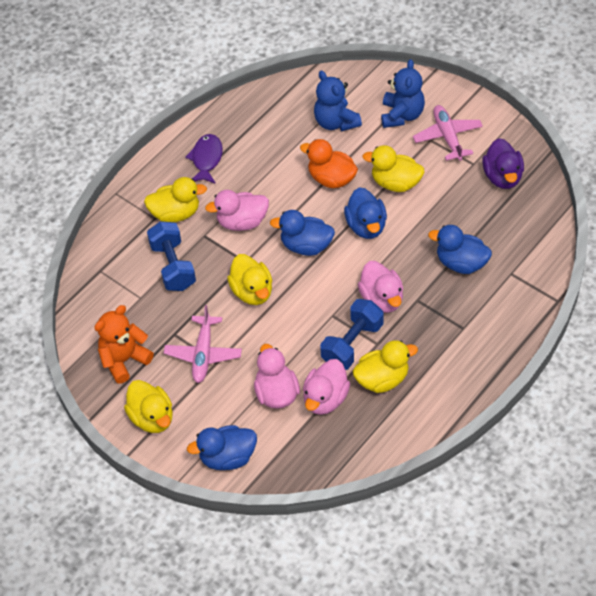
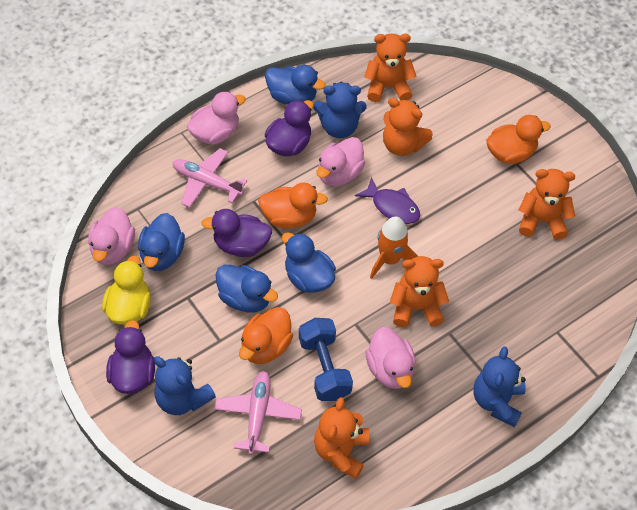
blue dumbbell: 2 -> 1
blue teddy bear: 2 -> 3
orange duck: 1 -> 3
orange rocket: 0 -> 1
orange teddy bear: 1 -> 5
purple duck: 1 -> 3
yellow duck: 5 -> 1

